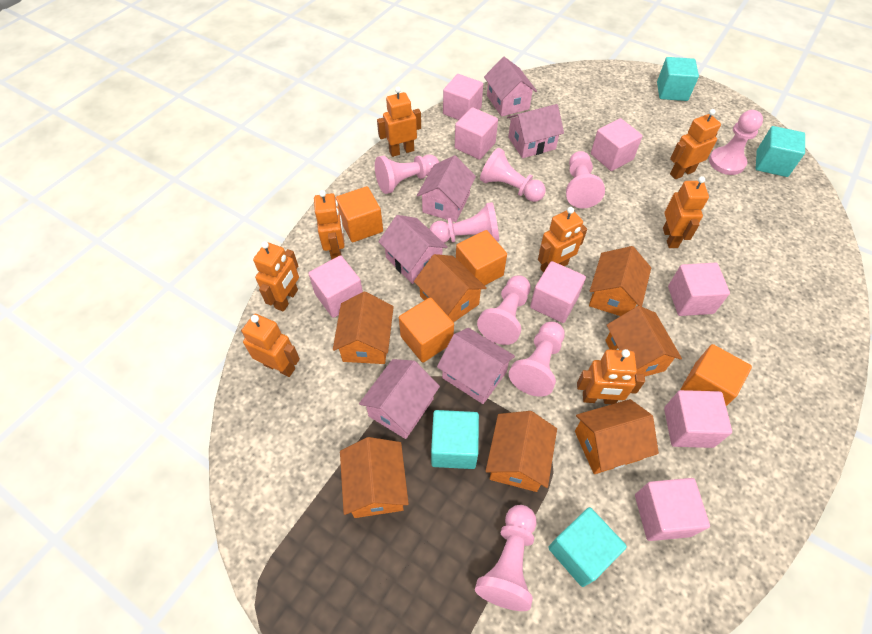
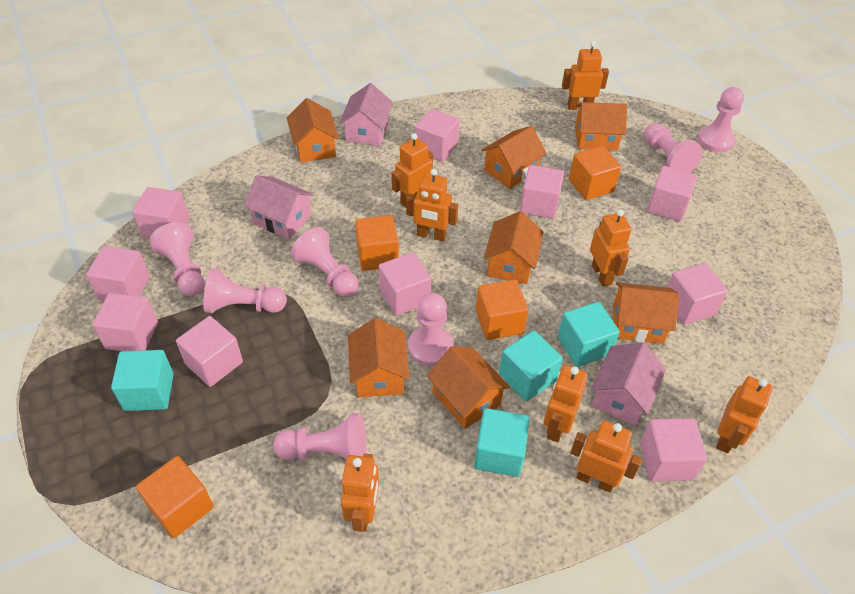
pink cube: 8 -> 10
pink house: 6 -> 3
pink pawn: 8 -> 7

